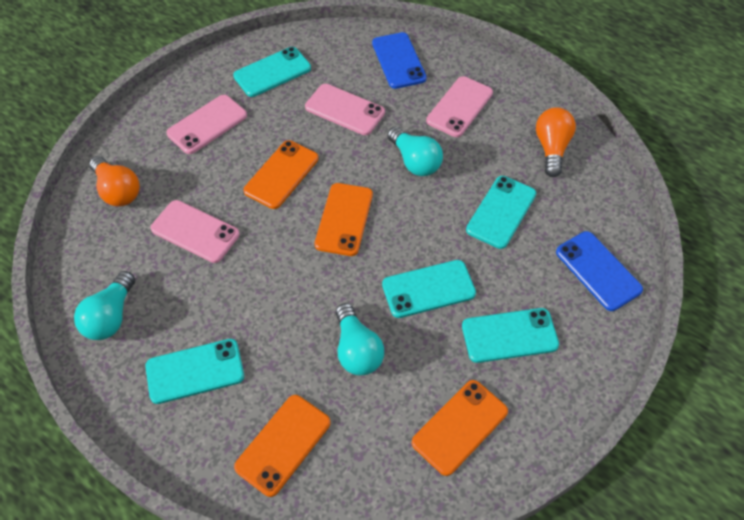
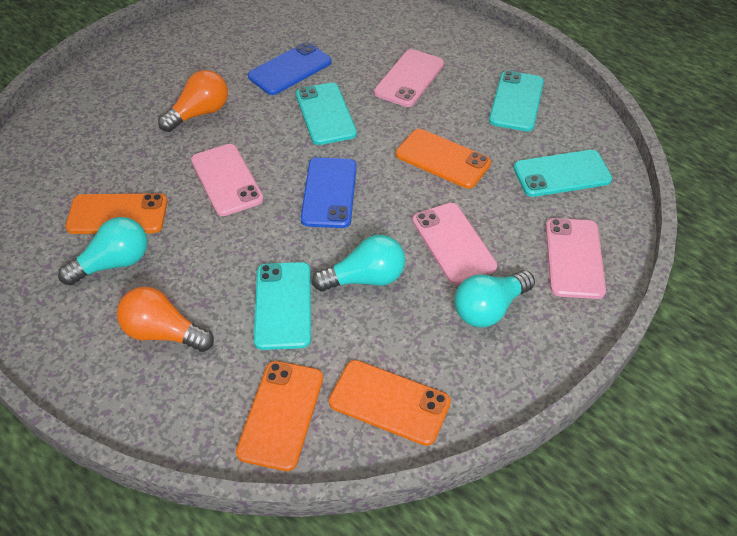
turquoise phone: 5 -> 4

